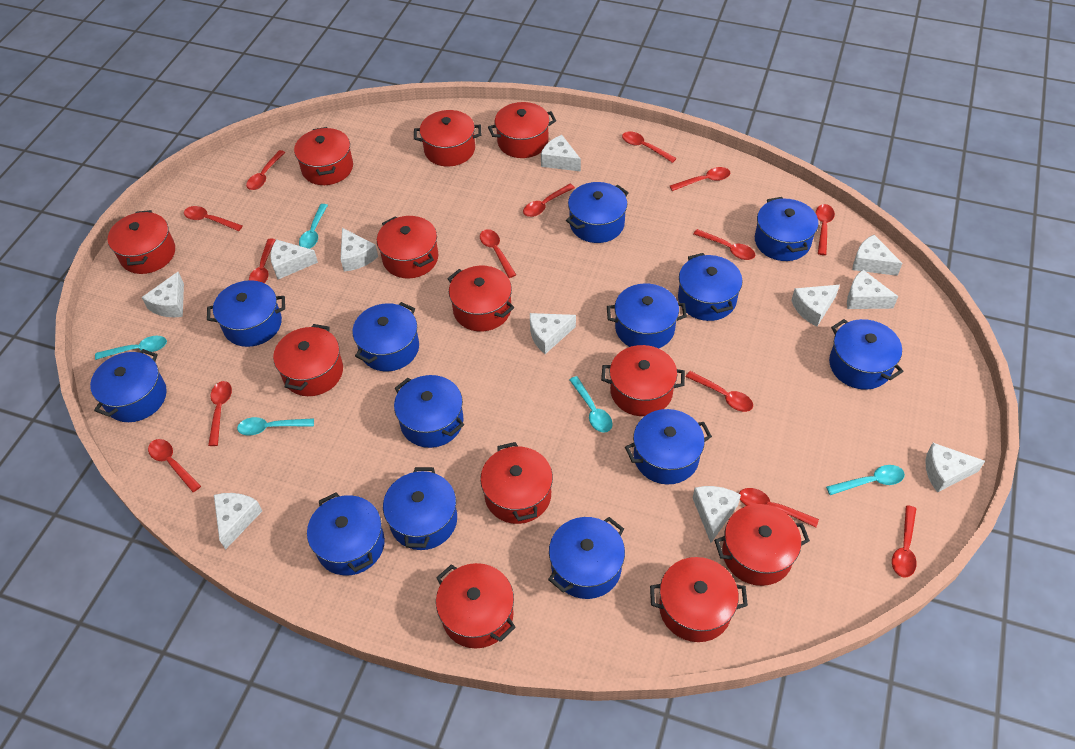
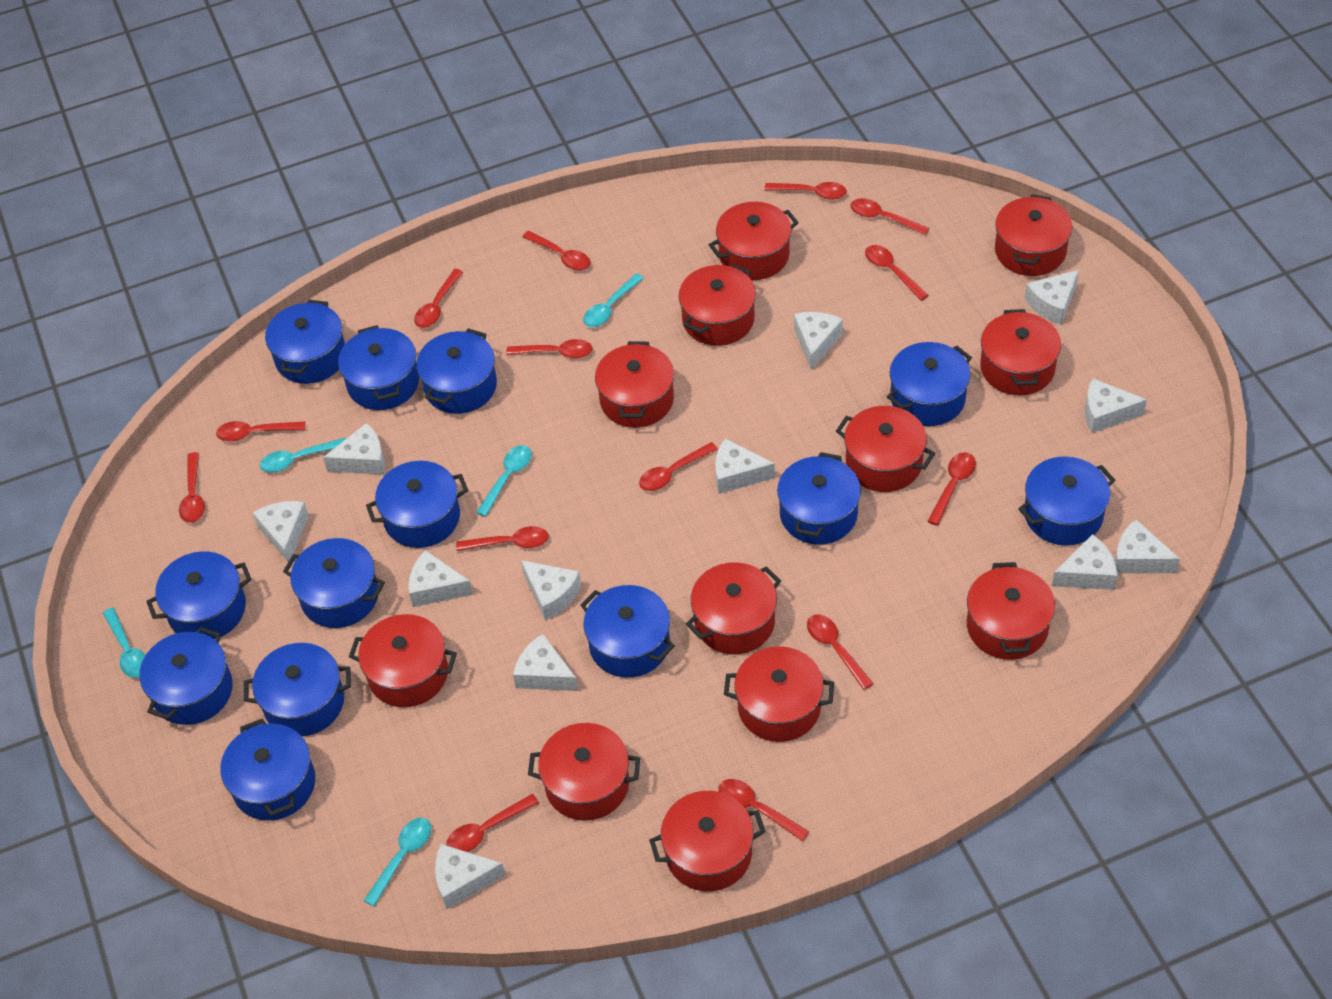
white cheese: 11 -> 12

